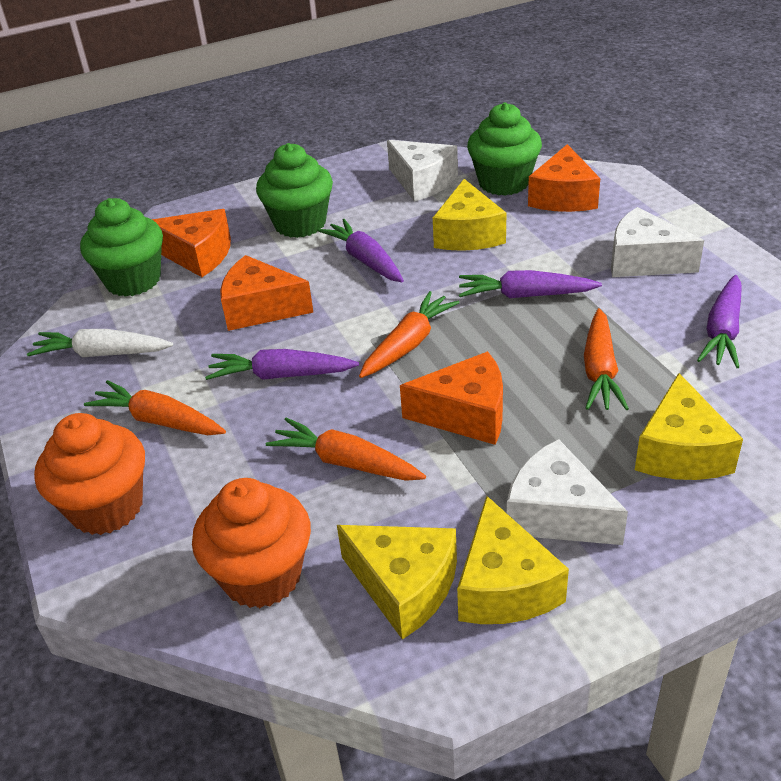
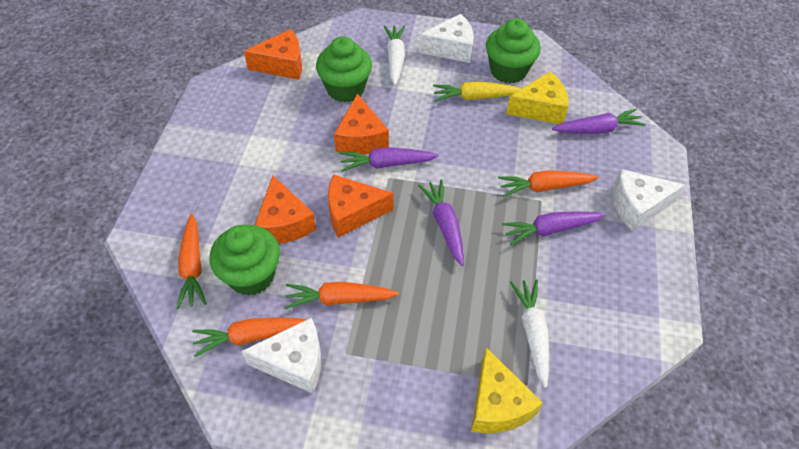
orange cupcake: 2 -> 0
white carrot: 1 -> 2
yellow carrot: 0 -> 1
yellow cheese: 4 -> 2

